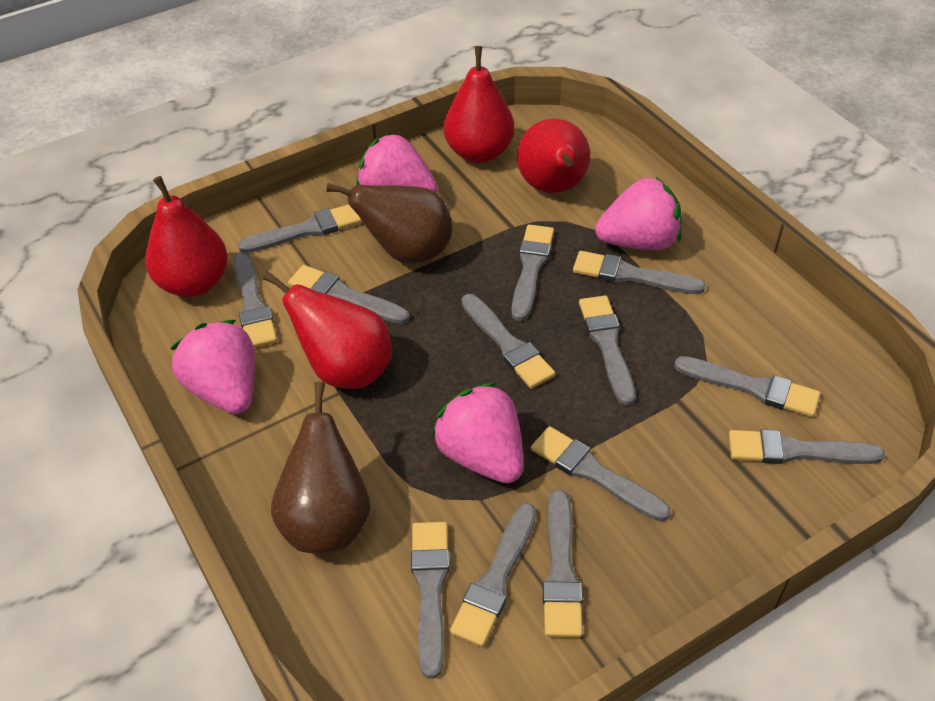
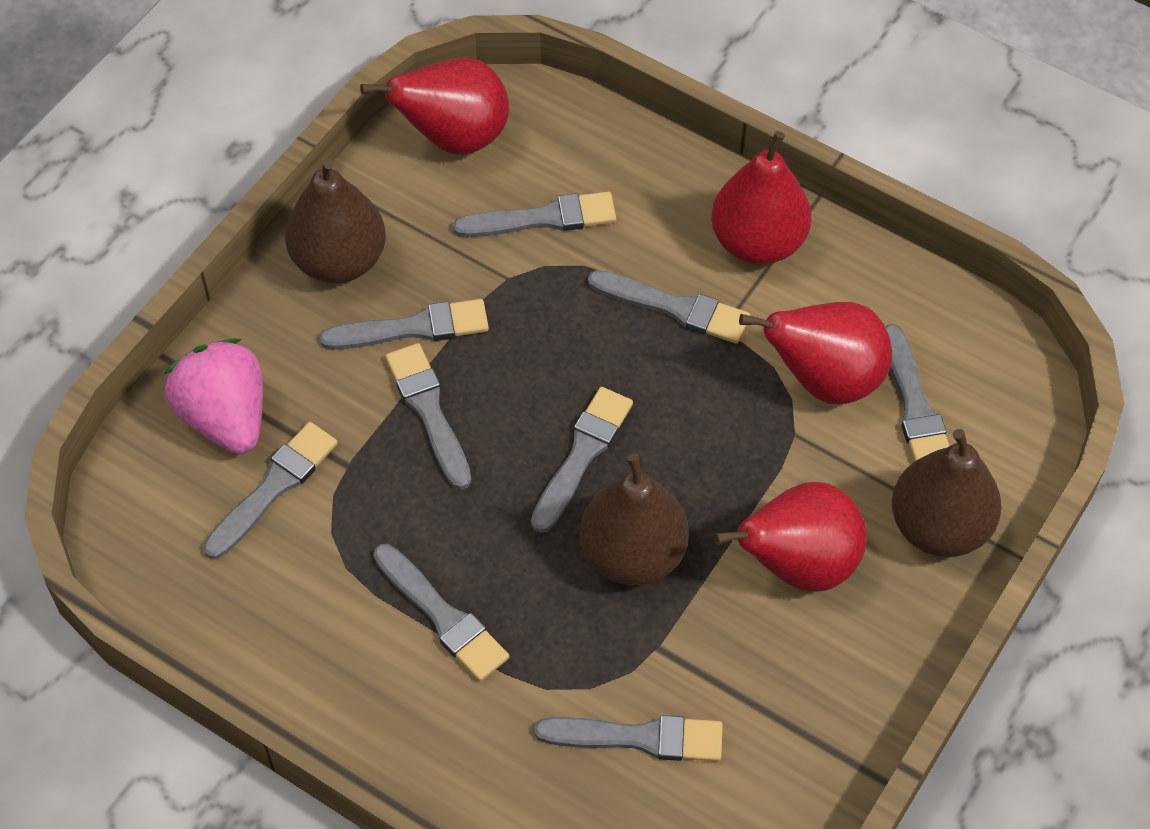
brown pear: 2 -> 3
grey brush: 13 -> 9
pink strawberry: 4 -> 1

